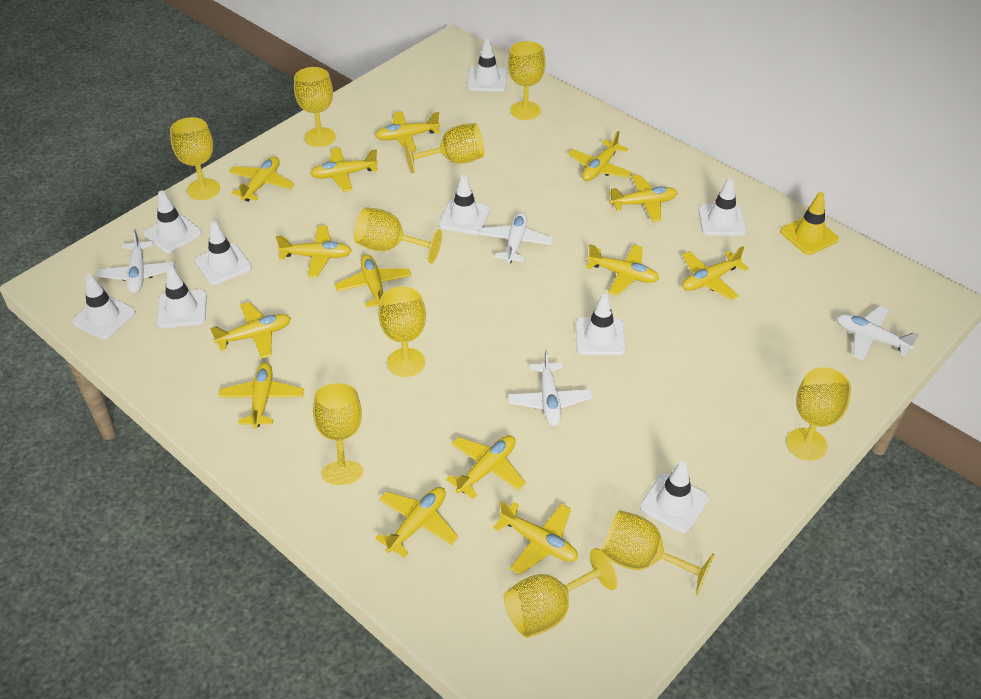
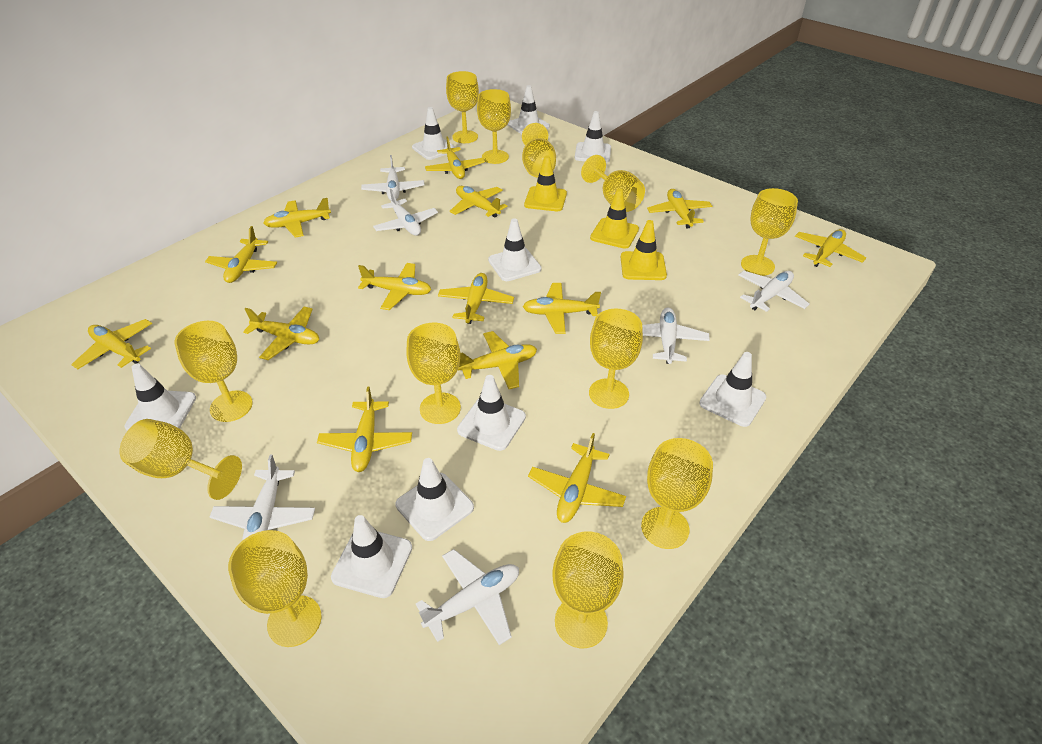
white plane: 4 -> 6
yellow goblet: 10 -> 12
yellow traffic cone: 1 -> 3

